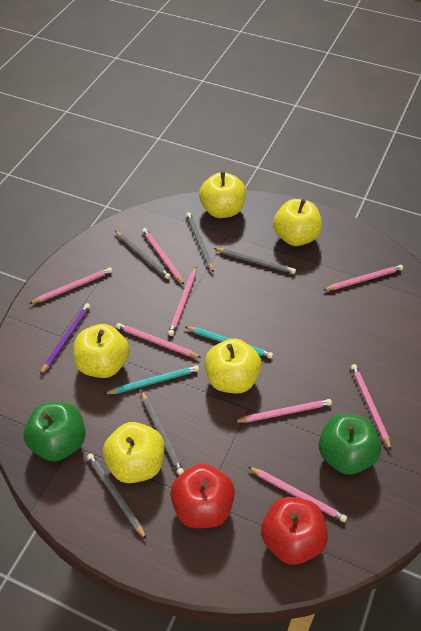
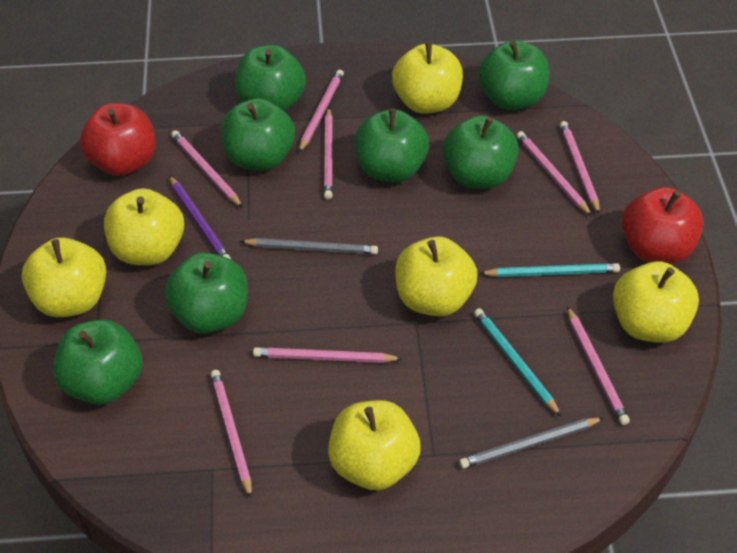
green apple: 2 -> 7
grey pencil: 5 -> 2
yellow apple: 5 -> 6

